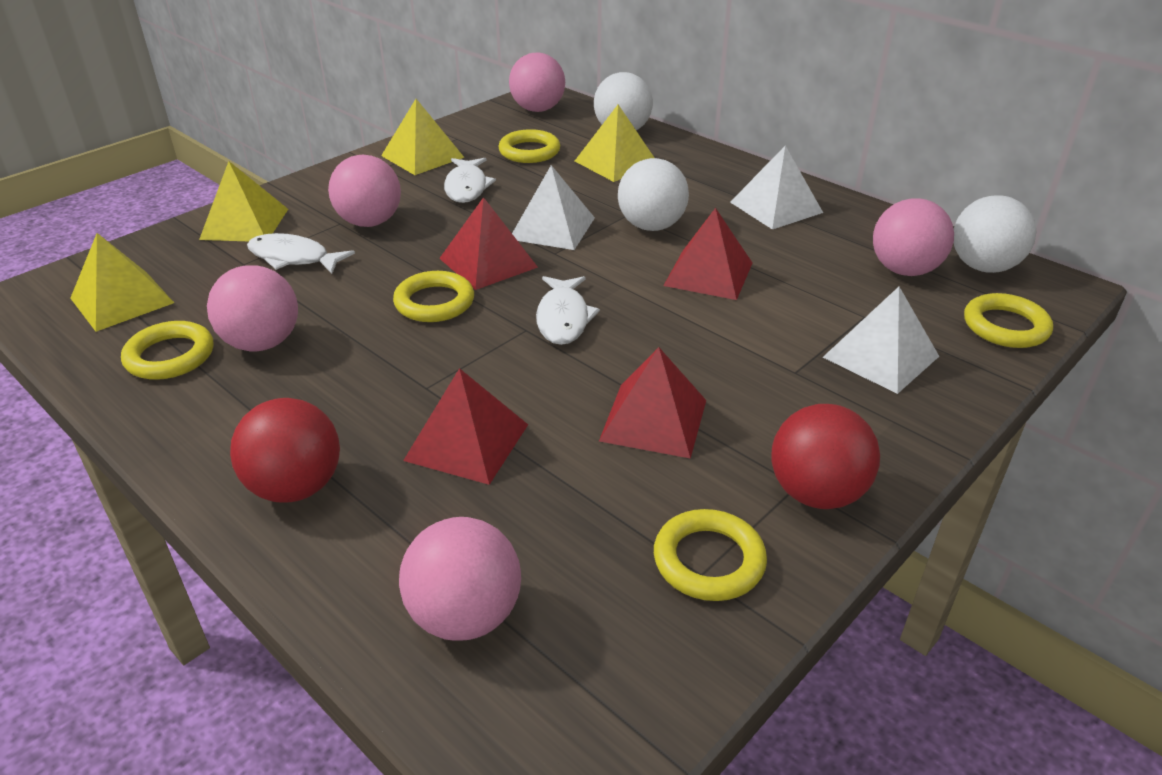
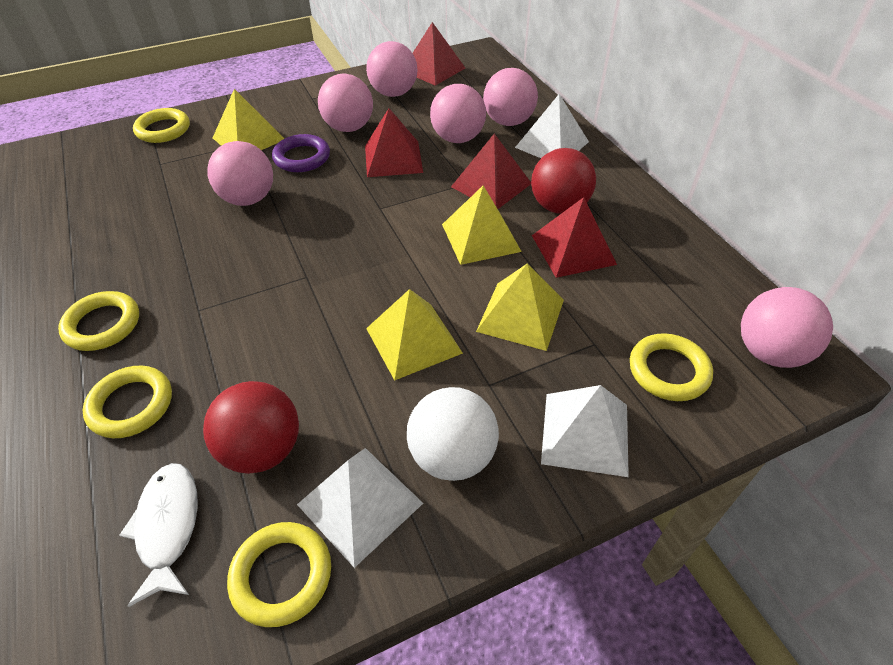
pink ball: 5 -> 6
purple ring: 0 -> 1
white ball: 3 -> 1
white fish: 3 -> 1

